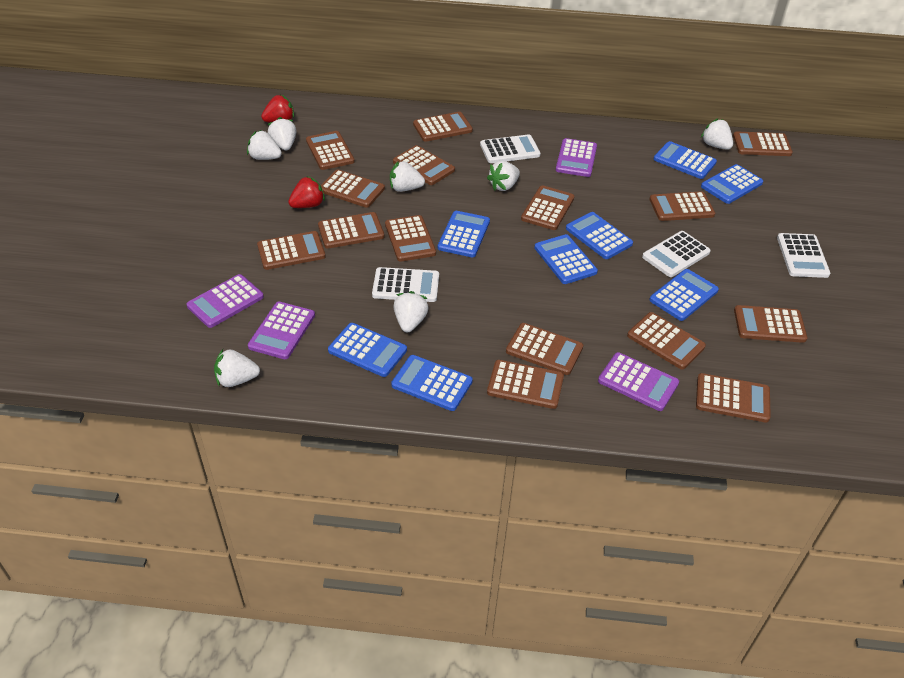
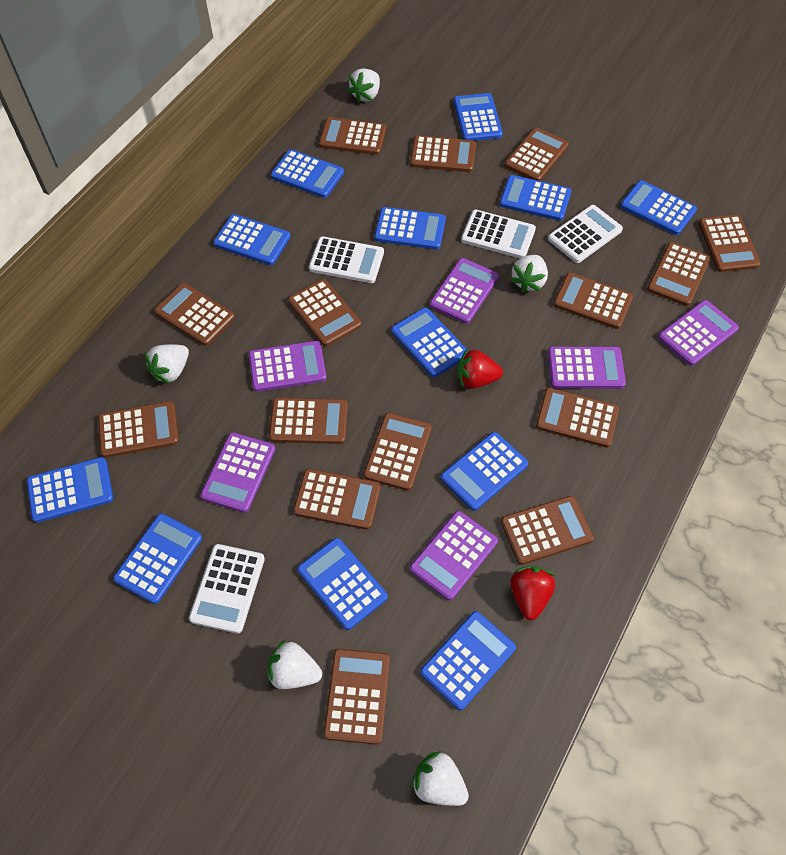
blue calculator: 8 -> 12
purple calculator: 4 -> 6
white strawberry: 7 -> 5

